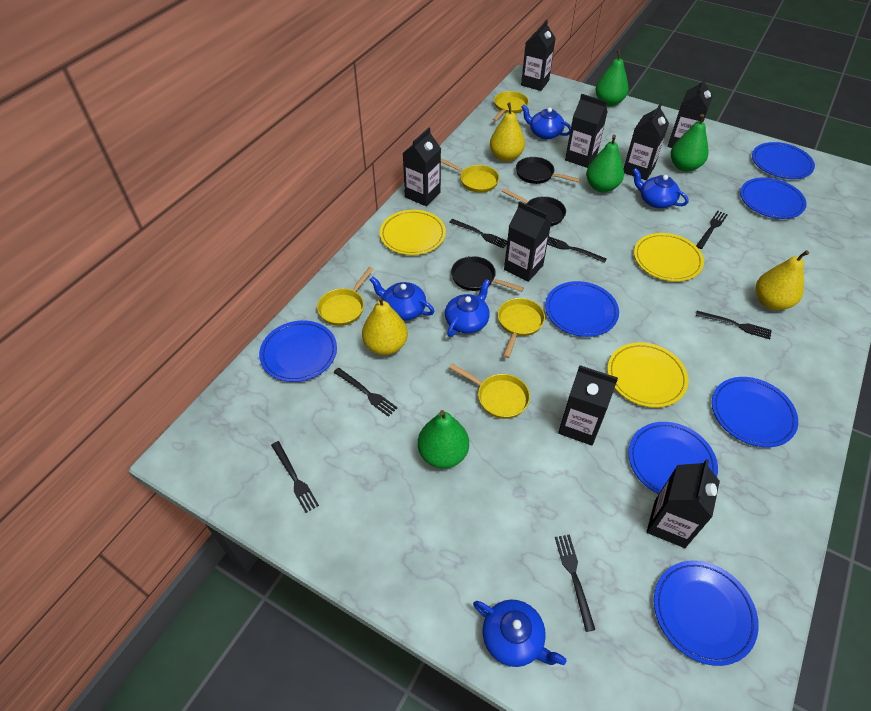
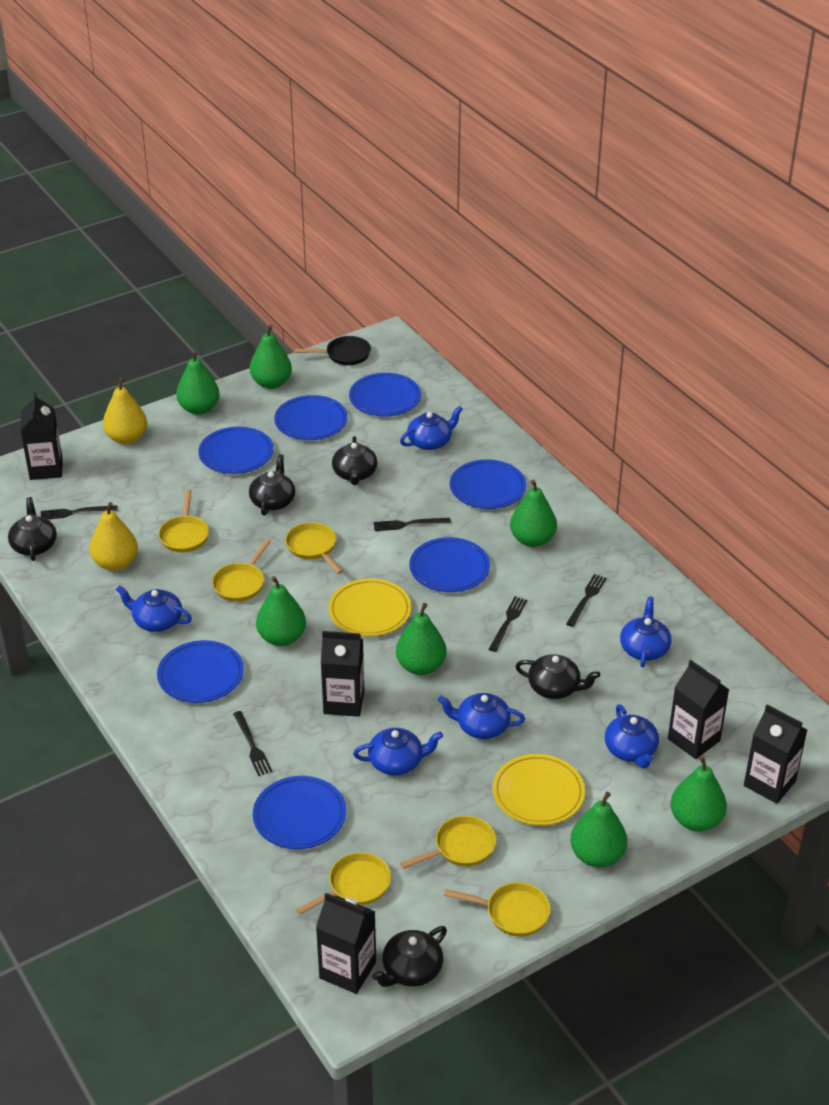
black carton: 8 -> 5
black fork: 7 -> 5
black pan: 3 -> 1
black teapot: 0 -> 5
blue teapot: 5 -> 6
green pear: 4 -> 7
yellow pan: 5 -> 6
yellow pear: 3 -> 2
yellow plate: 3 -> 2

